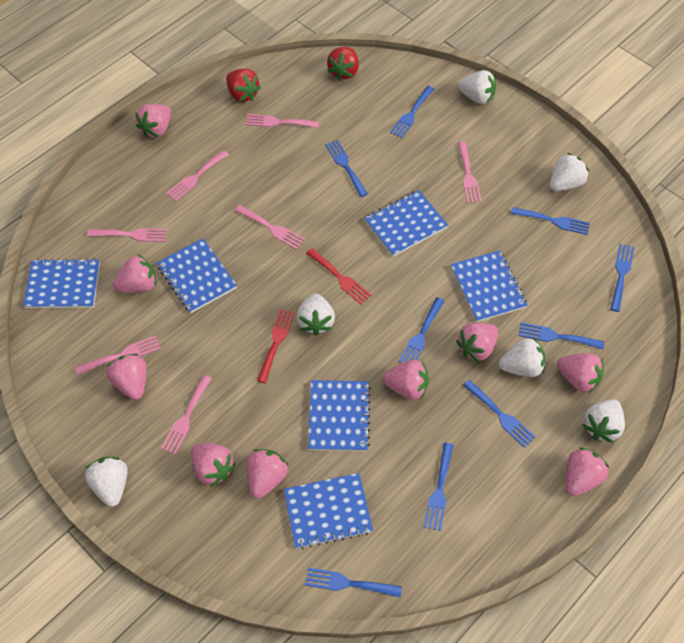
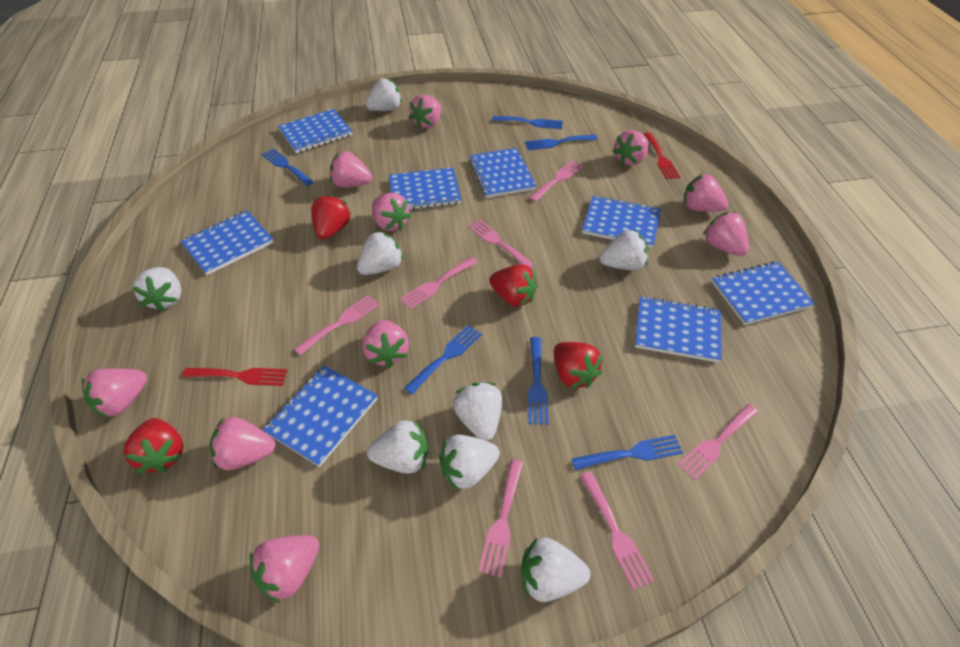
blue fork: 9 -> 6
blue notebook: 6 -> 8
pink strawberry: 9 -> 10
red strawberry: 2 -> 4
white strawberry: 6 -> 8

